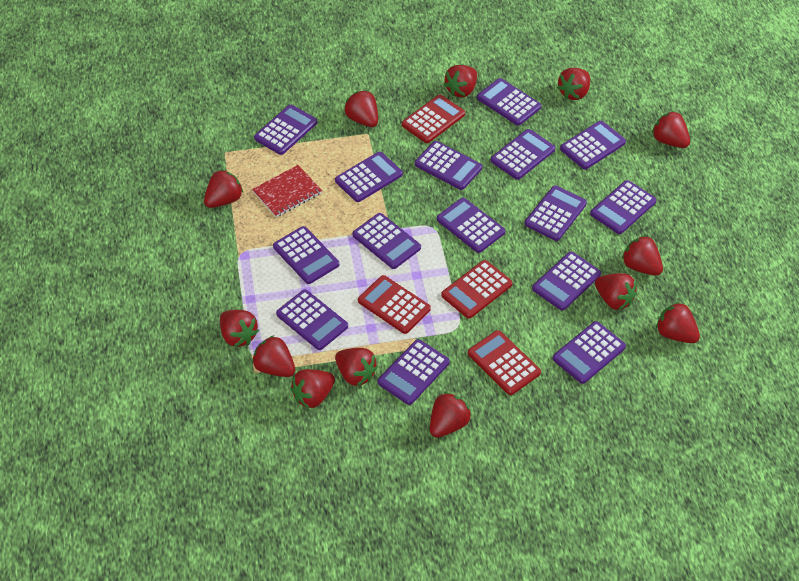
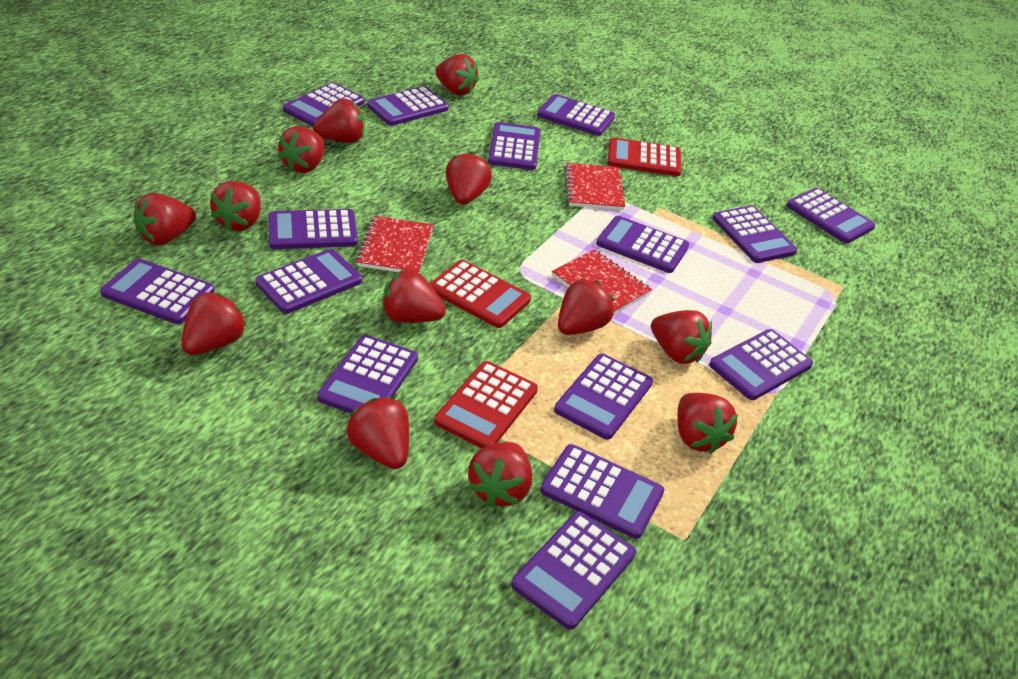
red calculator: 4 -> 3
red notebook: 1 -> 3

